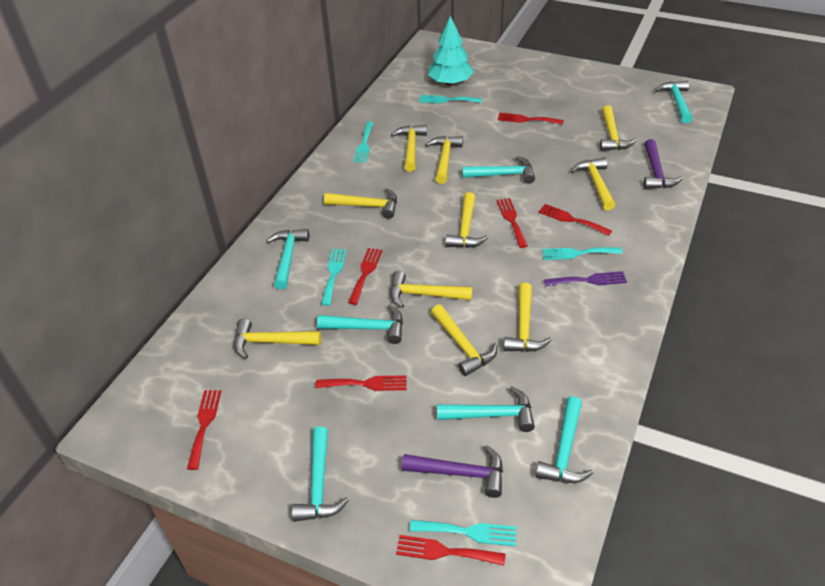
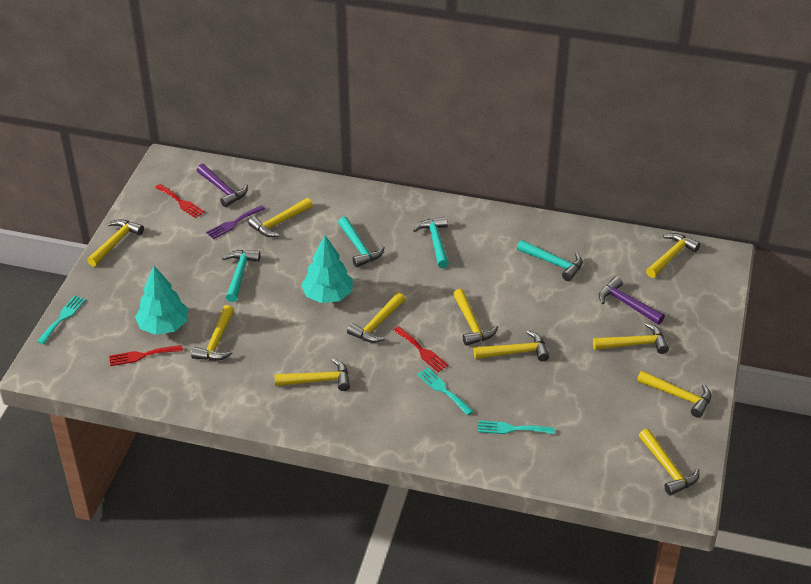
red fork: 7 -> 3
turquoise fork: 5 -> 3
turquoise hammer: 7 -> 4
turquoise tree: 1 -> 2
yellow hammer: 10 -> 11

